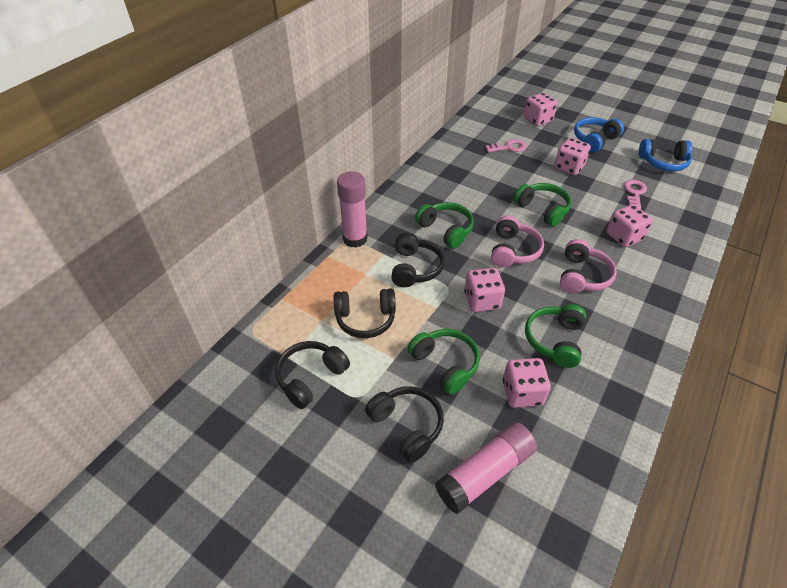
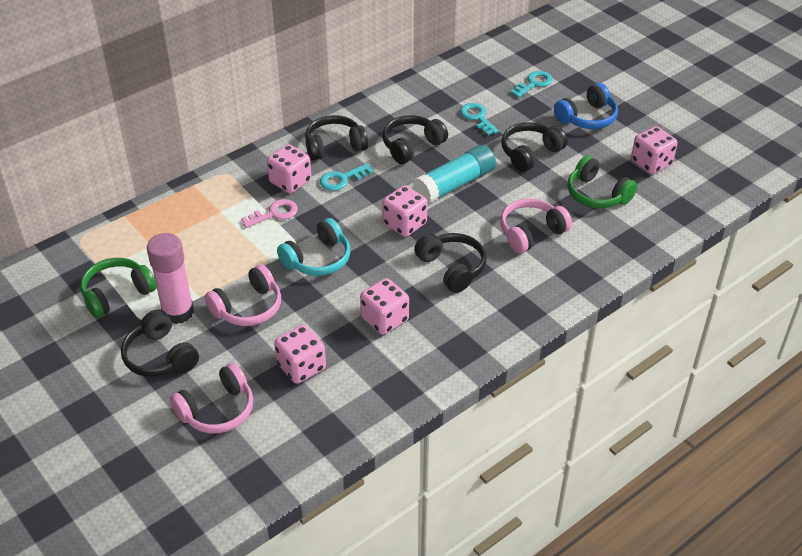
black headphones: 4 -> 5
blue headphones: 2 -> 1
green headphones: 4 -> 2
pink glue stick: 2 -> 1
pink headphones: 2 -> 3
pink key: 2 -> 1
turquoise glue stick: 0 -> 1
turquoise headphones: 0 -> 1
turquoise key: 0 -> 3

